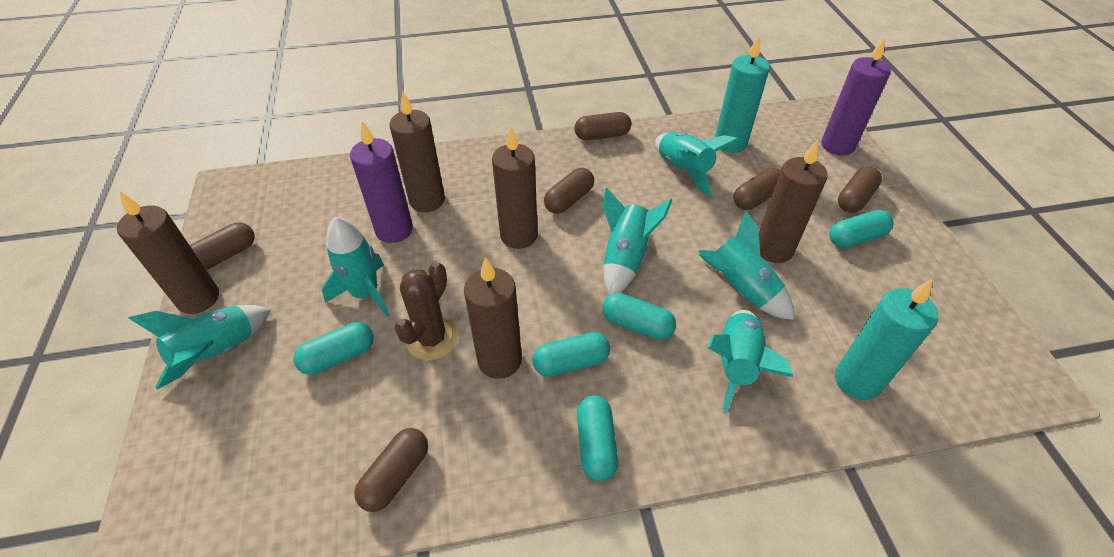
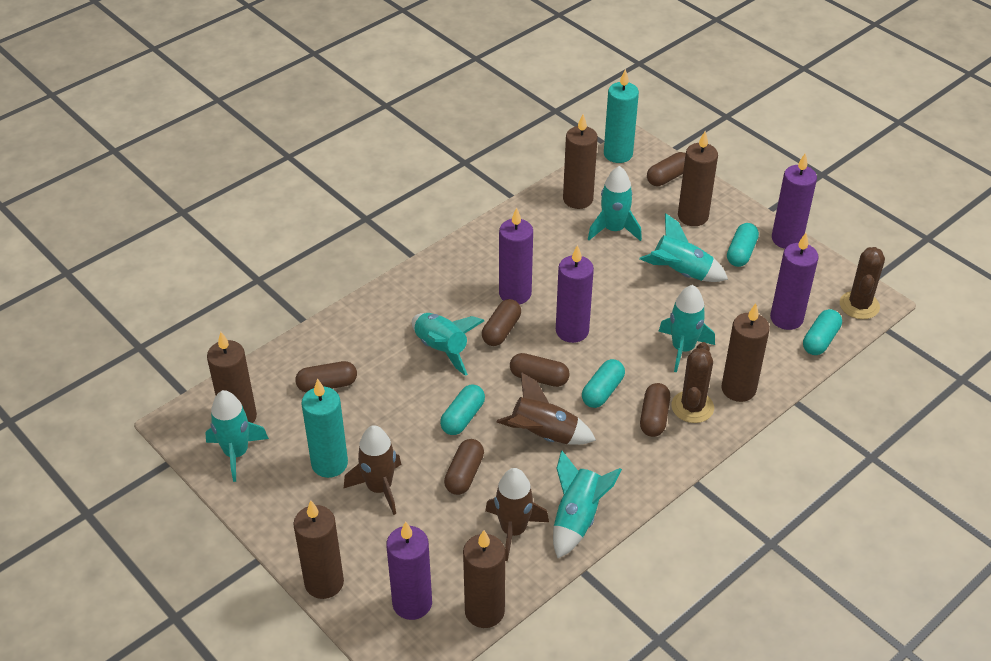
brown cactus: 1 -> 2
brown candle: 5 -> 6
brown rocket: 0 -> 3
purple candle: 2 -> 5
turquoise capsule: 5 -> 4

